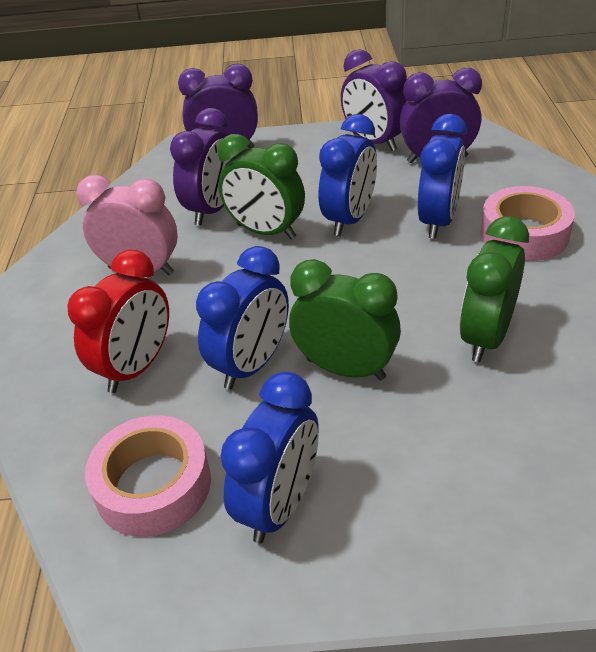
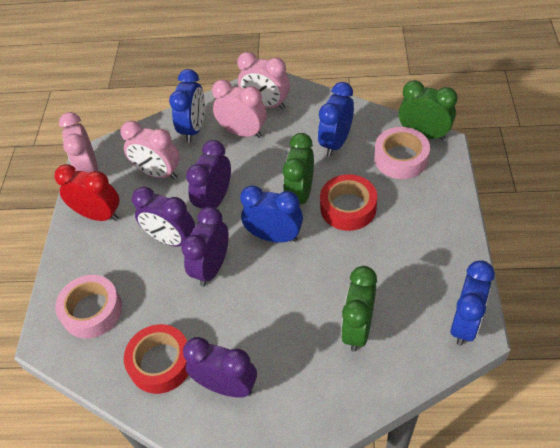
pink clock: 1 -> 4
red tape: 0 -> 2

